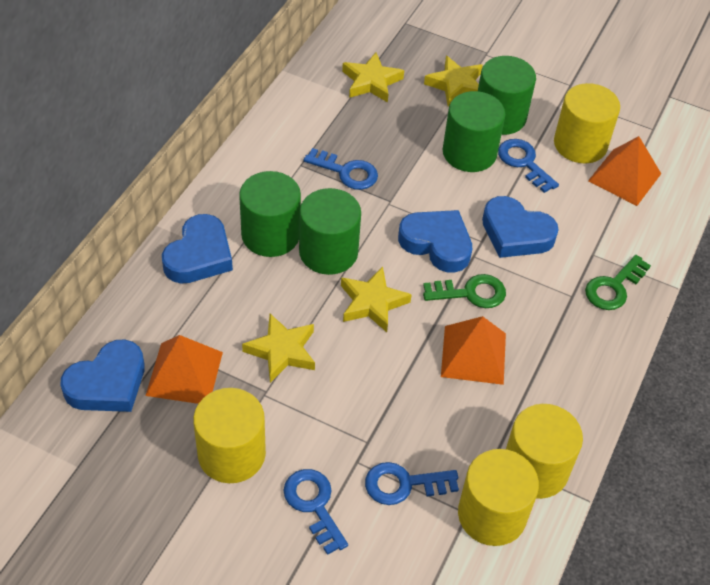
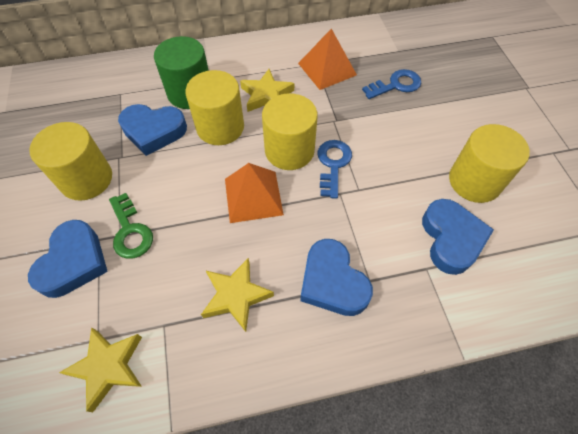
blue key: 4 -> 2
green cylinder: 4 -> 1
green key: 2 -> 1
orange pyramid: 3 -> 2
yellow star: 4 -> 3

